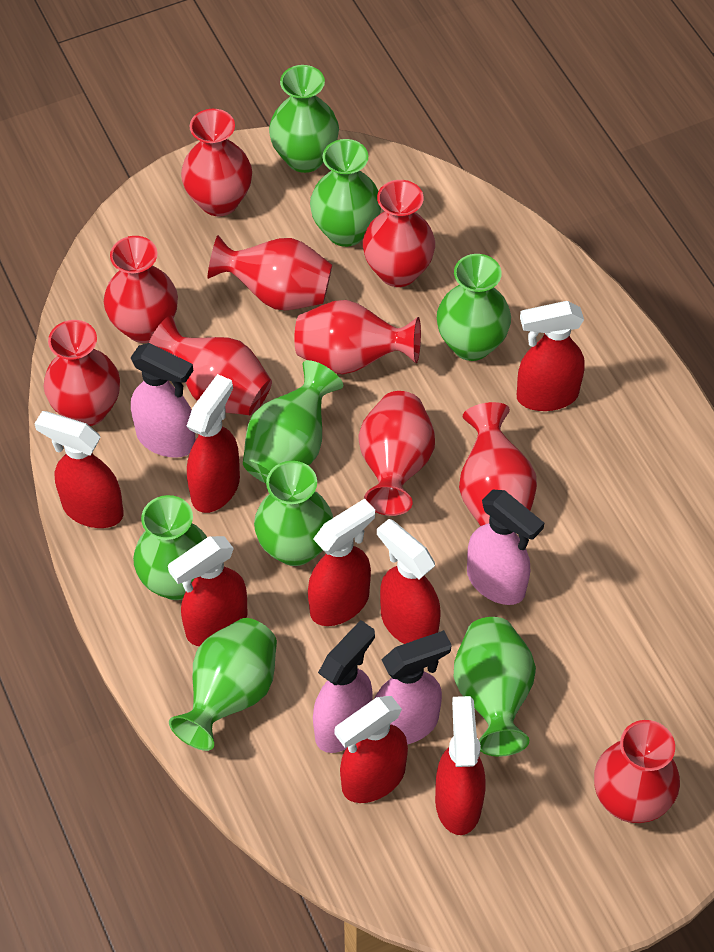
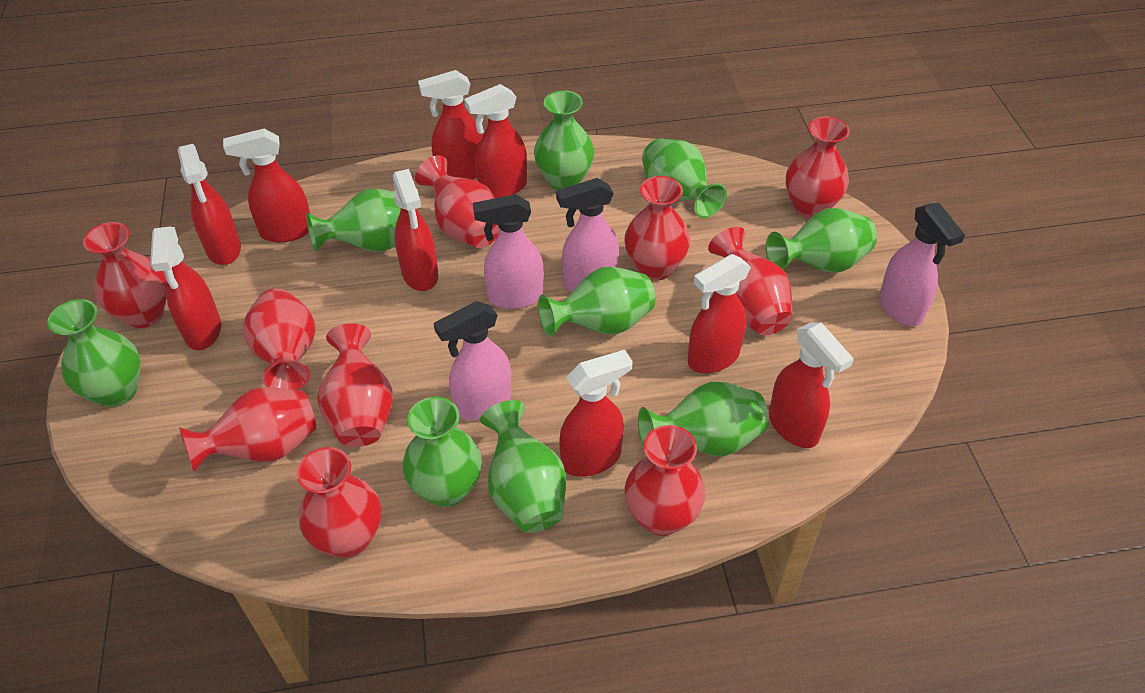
green vase: 8 -> 9
red spray bottle: 8 -> 9

